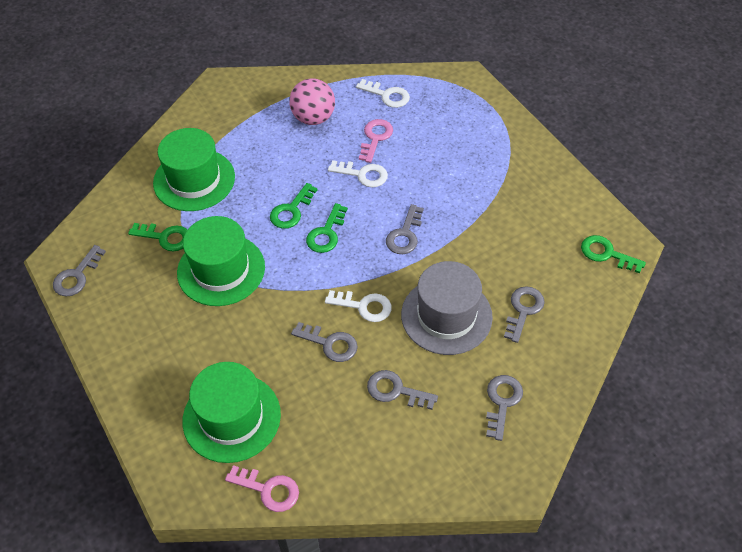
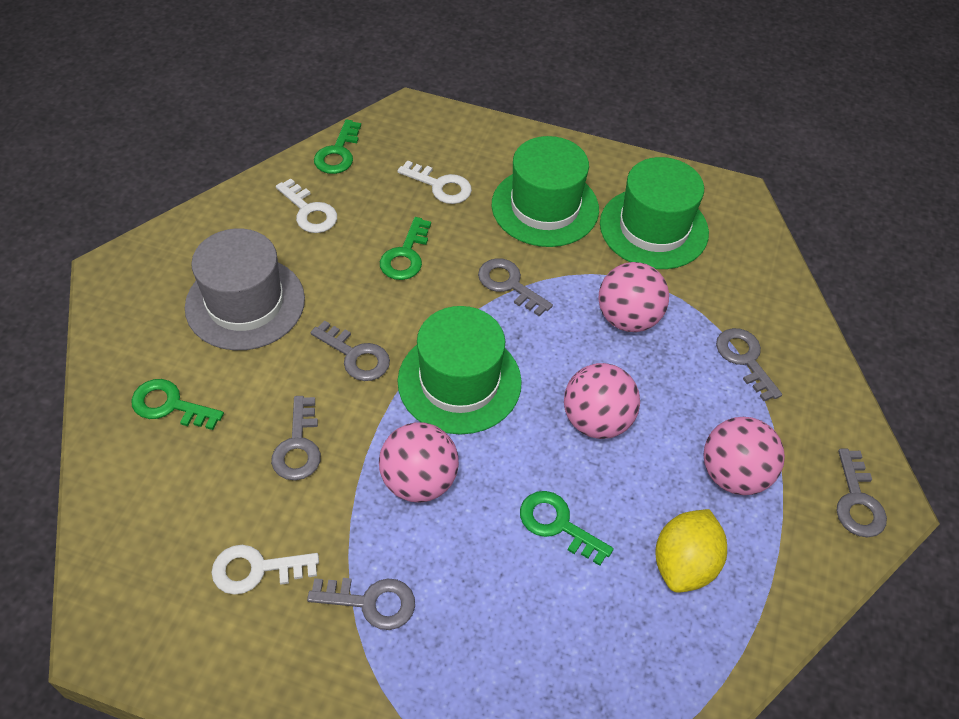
pink ball: 1 -> 4
pink key: 2 -> 0
yellow lemon: 0 -> 1

